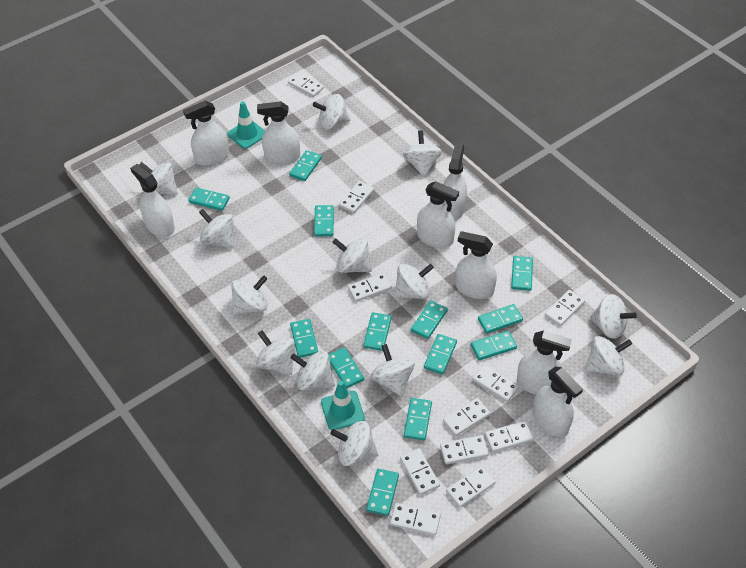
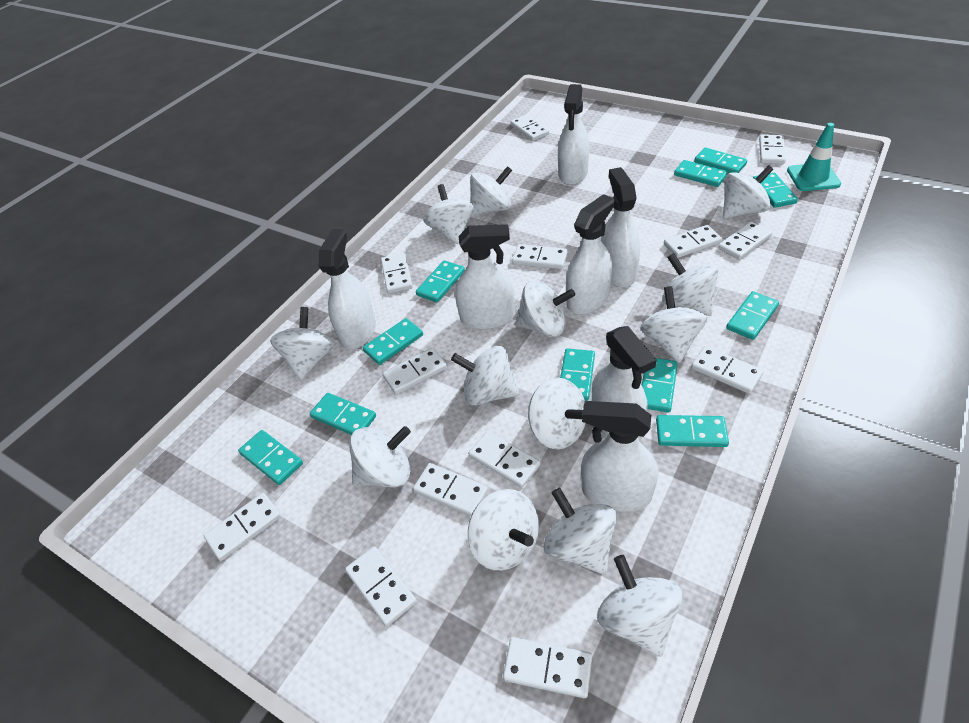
turquoise domino: 13 -> 11
turquoise traffic cone: 2 -> 1
white domino: 11 -> 13
white spray bottle: 8 -> 7

